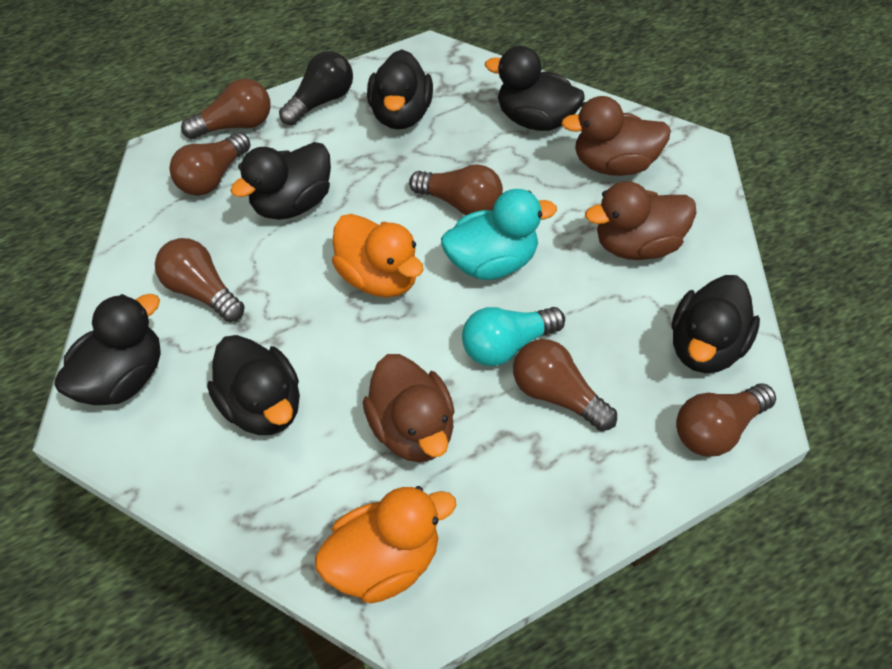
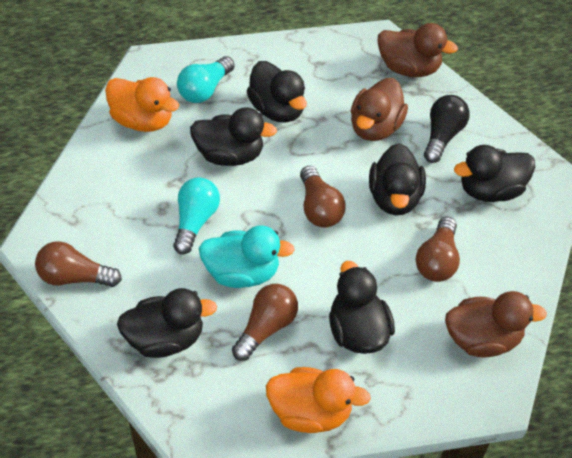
brown light bulb: 6 -> 4
turquoise light bulb: 1 -> 2

